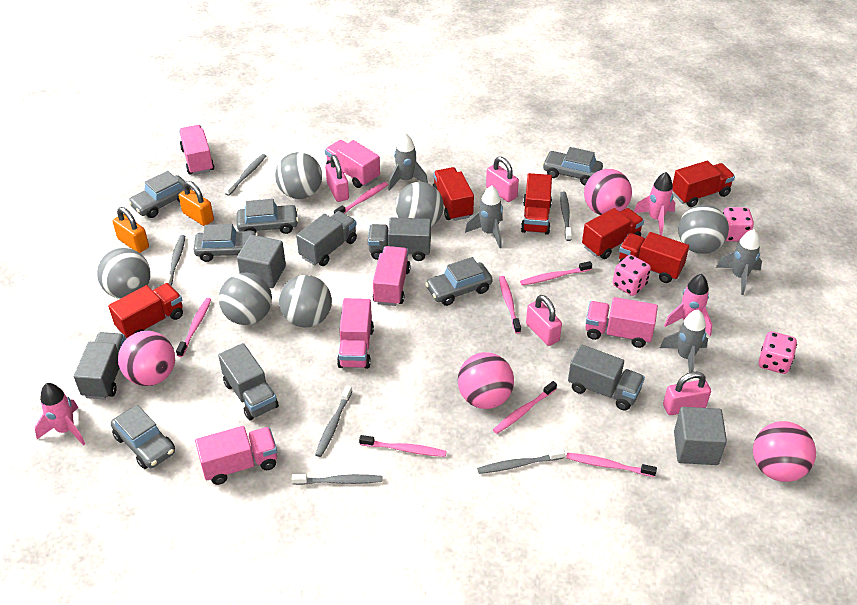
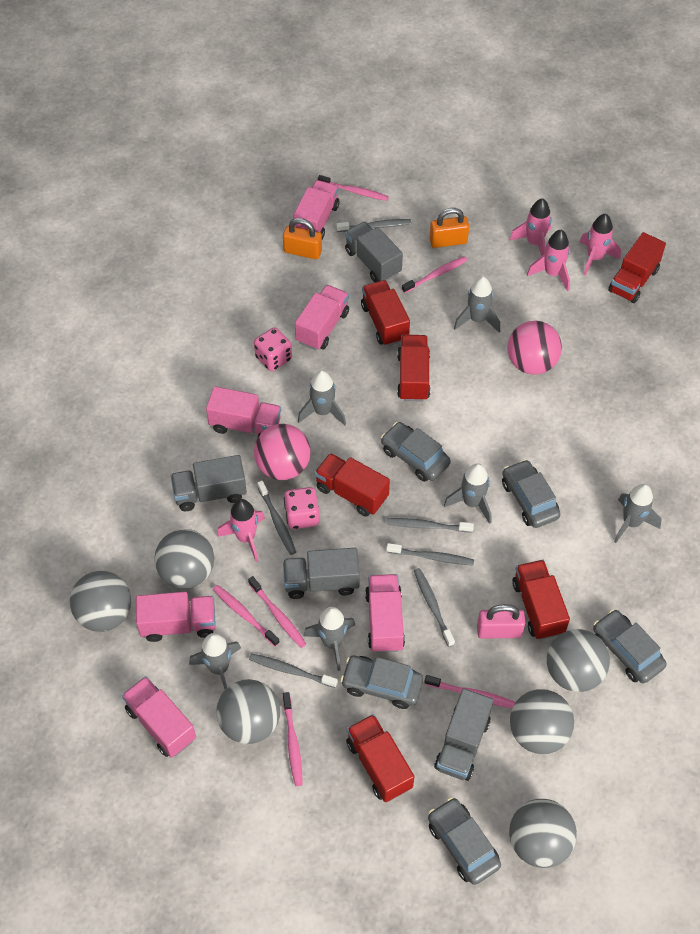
grey car: 6 -> 5
grey cube: 2 -> 0
grey rocket: 4 -> 6
grey truck: 5 -> 4
pink ball: 4 -> 2
pink dice: 3 -> 2
pink padlock: 4 -> 1
pink rocket: 3 -> 4
pink toothbrush: 7 -> 6

